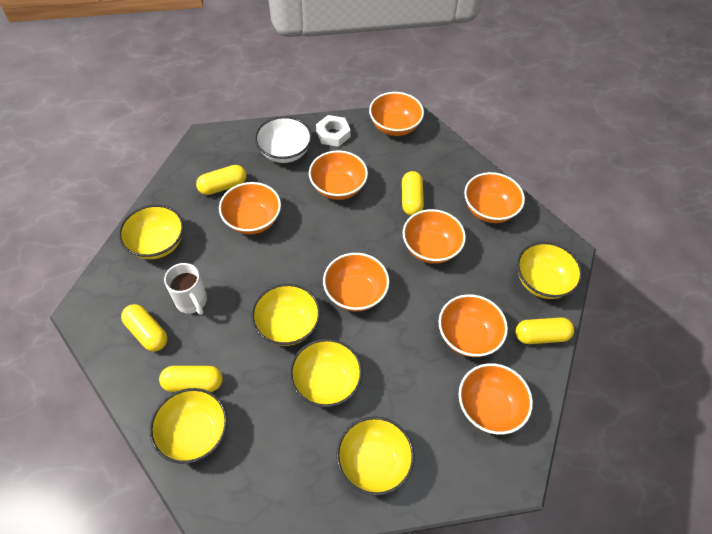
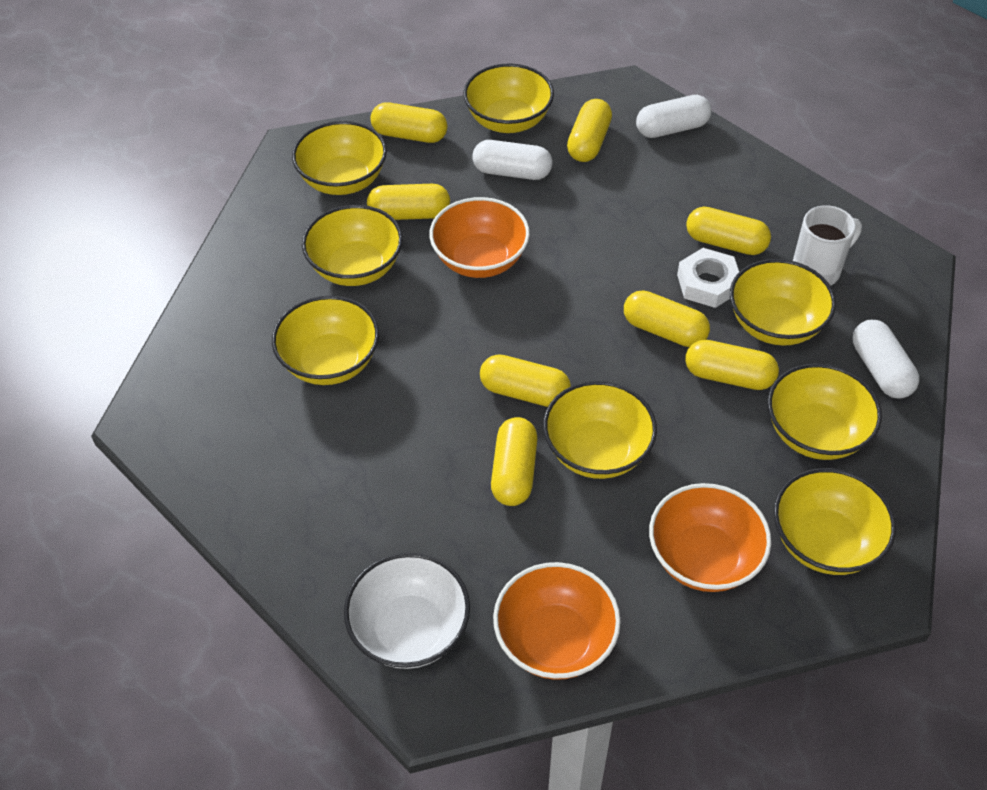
orange bowl: 8 -> 3
white capsule: 0 -> 3
yellow bowl: 6 -> 8
yellow capsule: 5 -> 8

